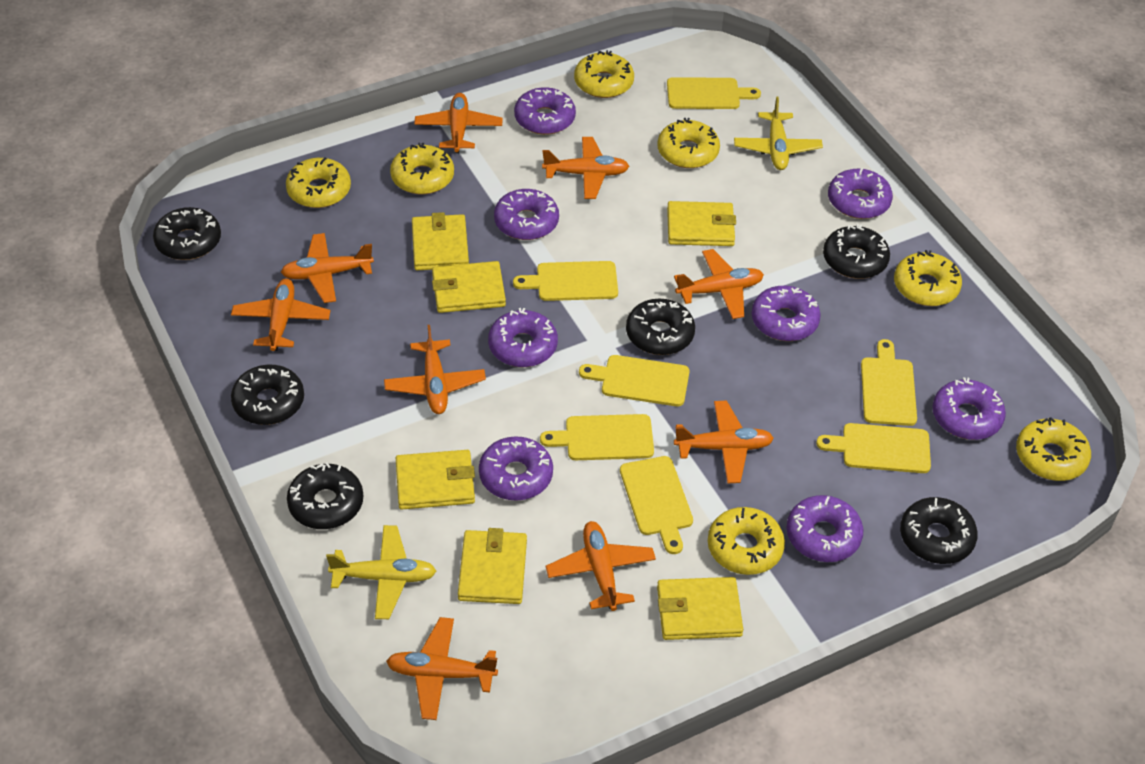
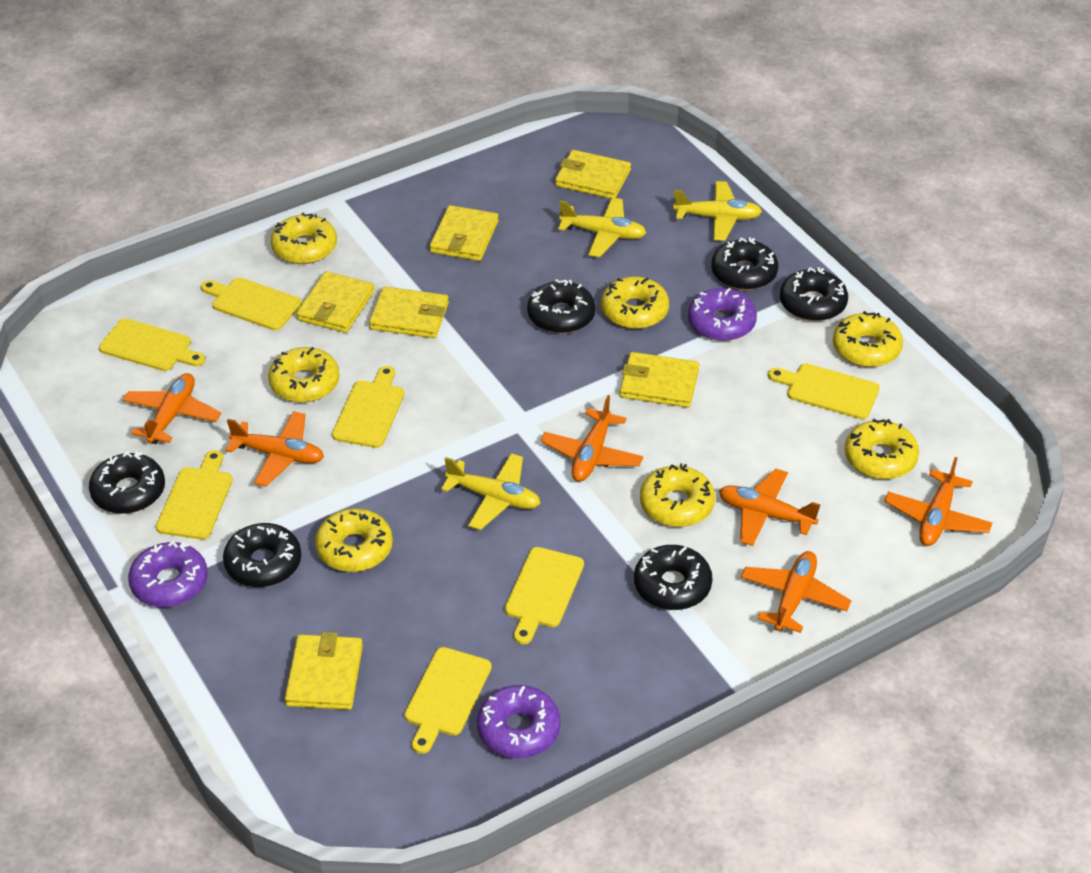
orange plane: 9 -> 6
purple donut: 8 -> 3
yellow plane: 2 -> 3

